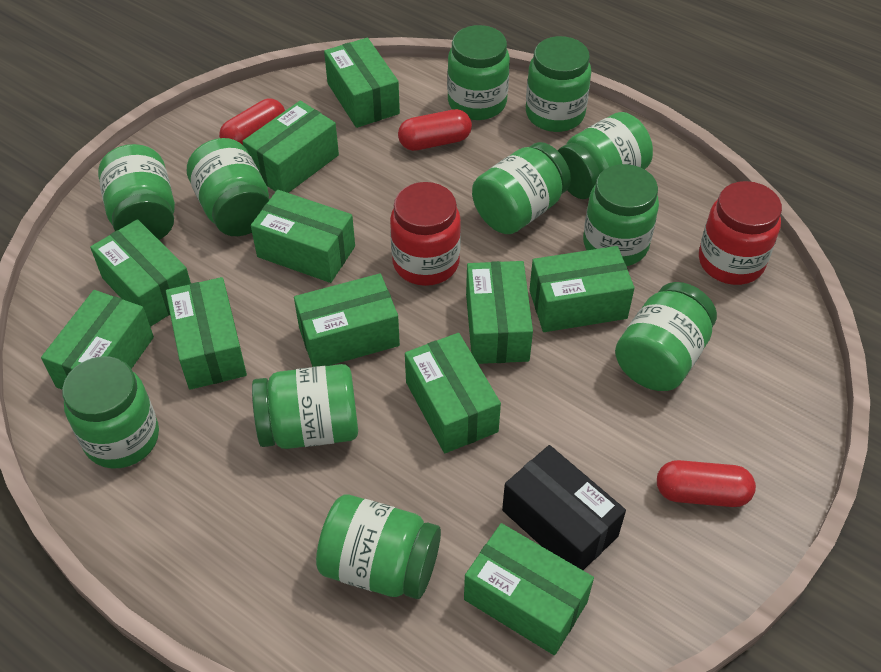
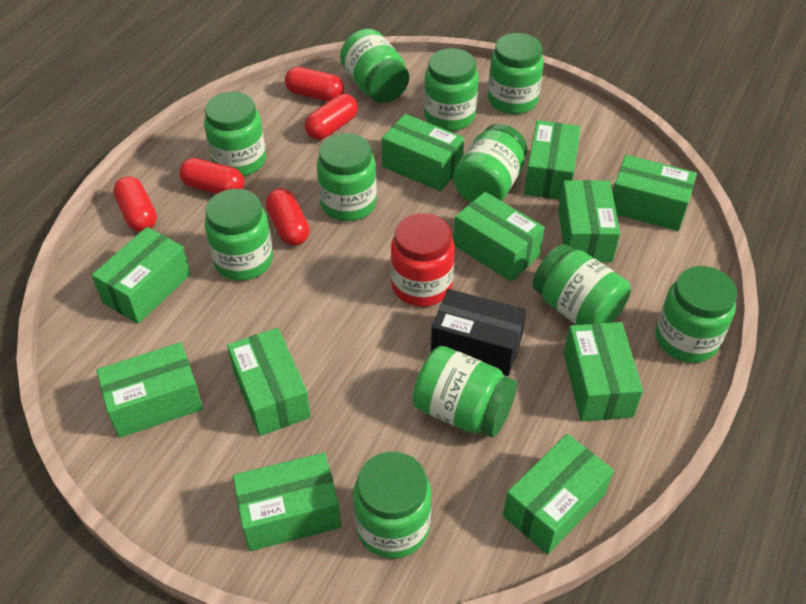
red capsule: 3 -> 5
red jar: 2 -> 1

